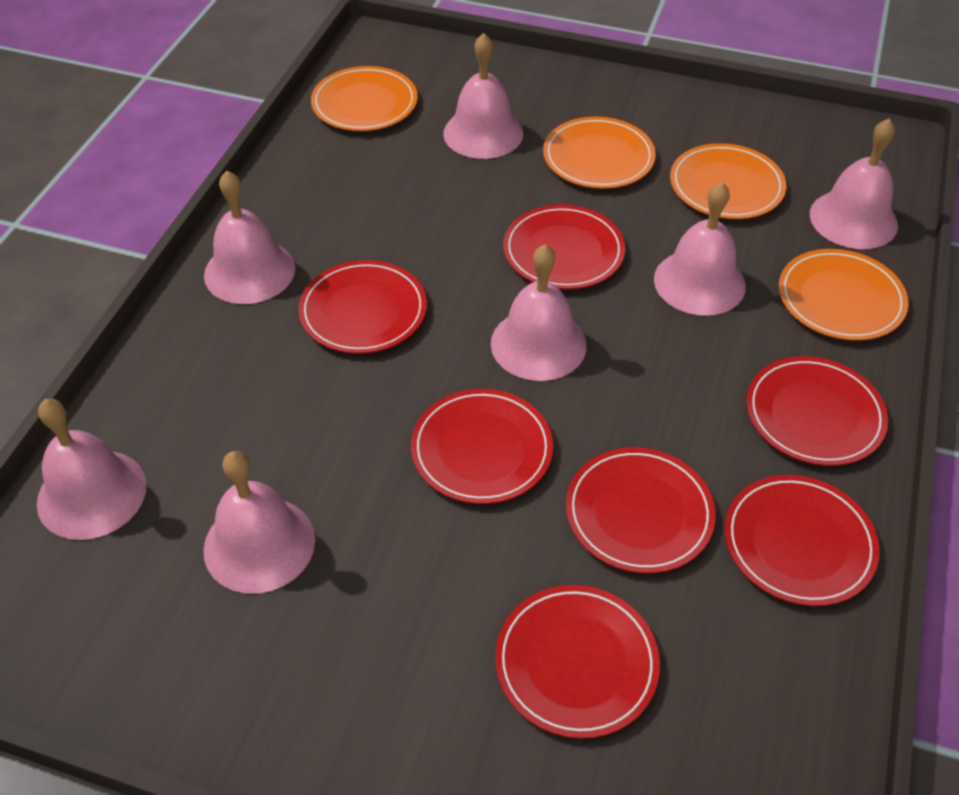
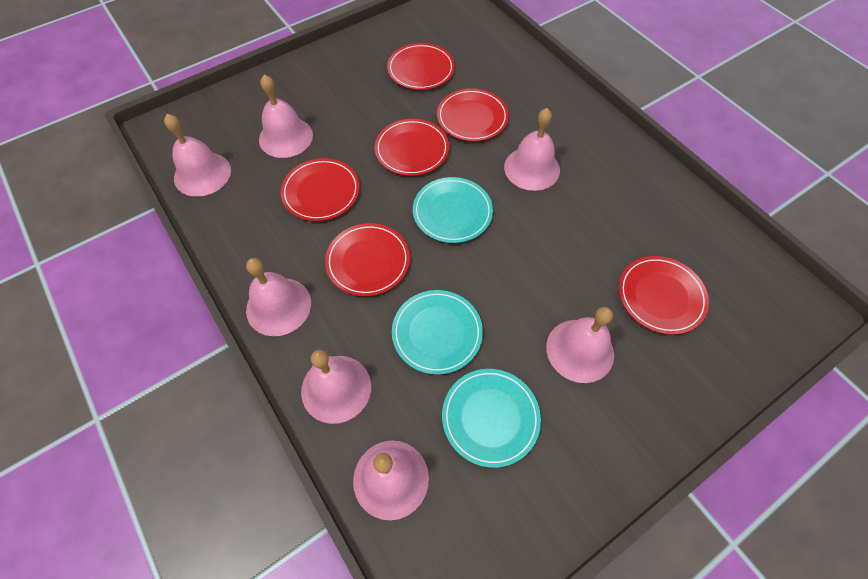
orange plate: 4 -> 0
red plate: 7 -> 6
turquoise plate: 0 -> 3

